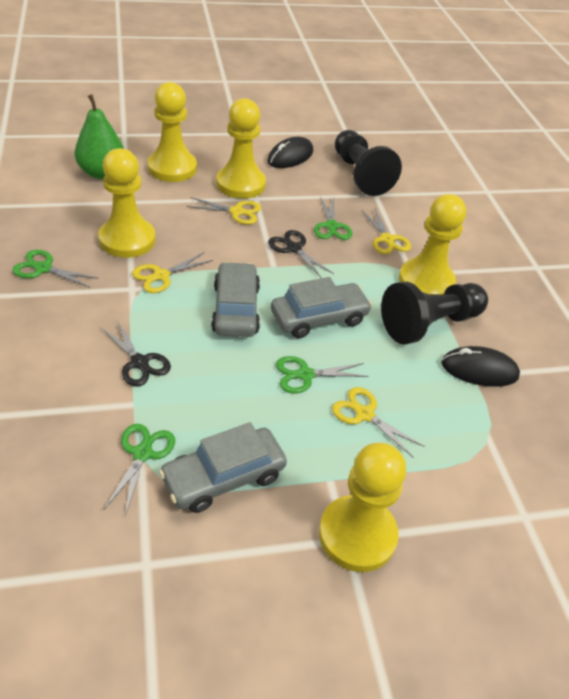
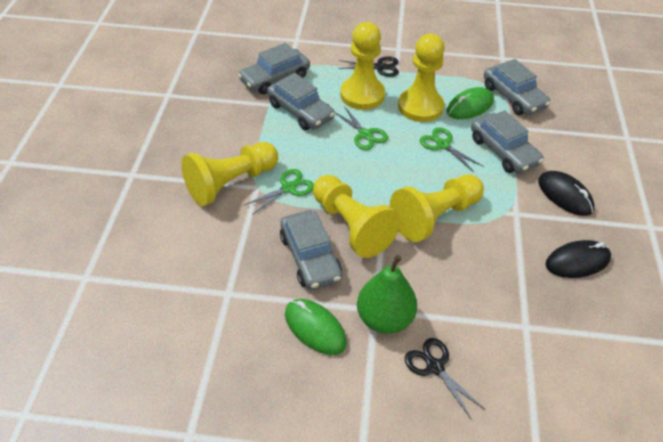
black pawn: 2 -> 0
green mouse: 0 -> 2
green scissors: 4 -> 3
grey car: 3 -> 5
yellow scissors: 4 -> 0

